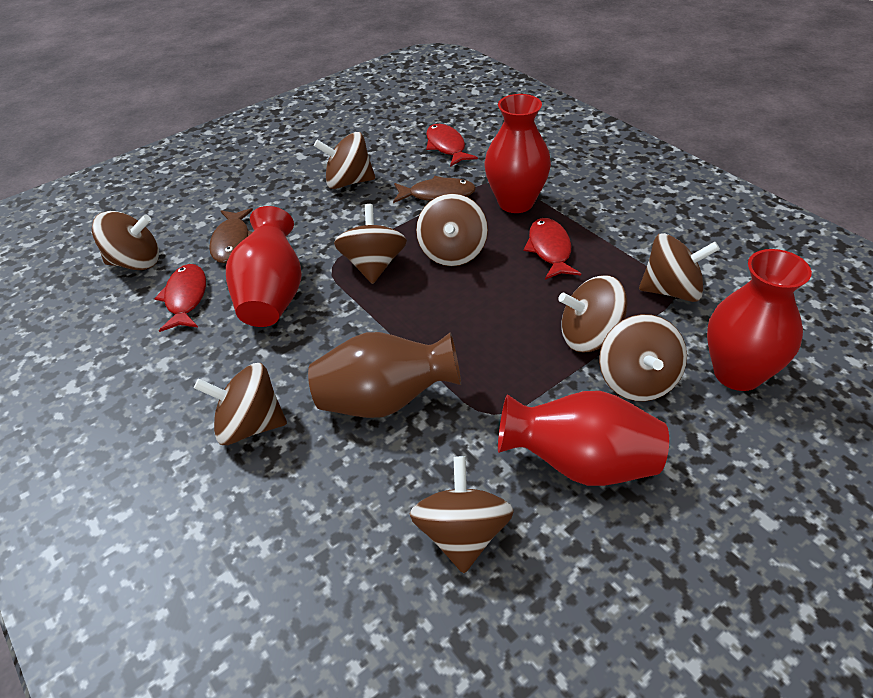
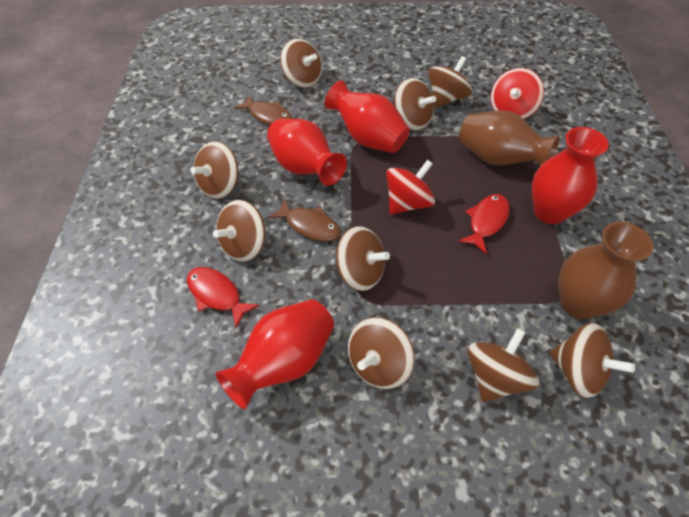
brown vase: 1 -> 2
red fish: 3 -> 2
red spinning top: 0 -> 2

